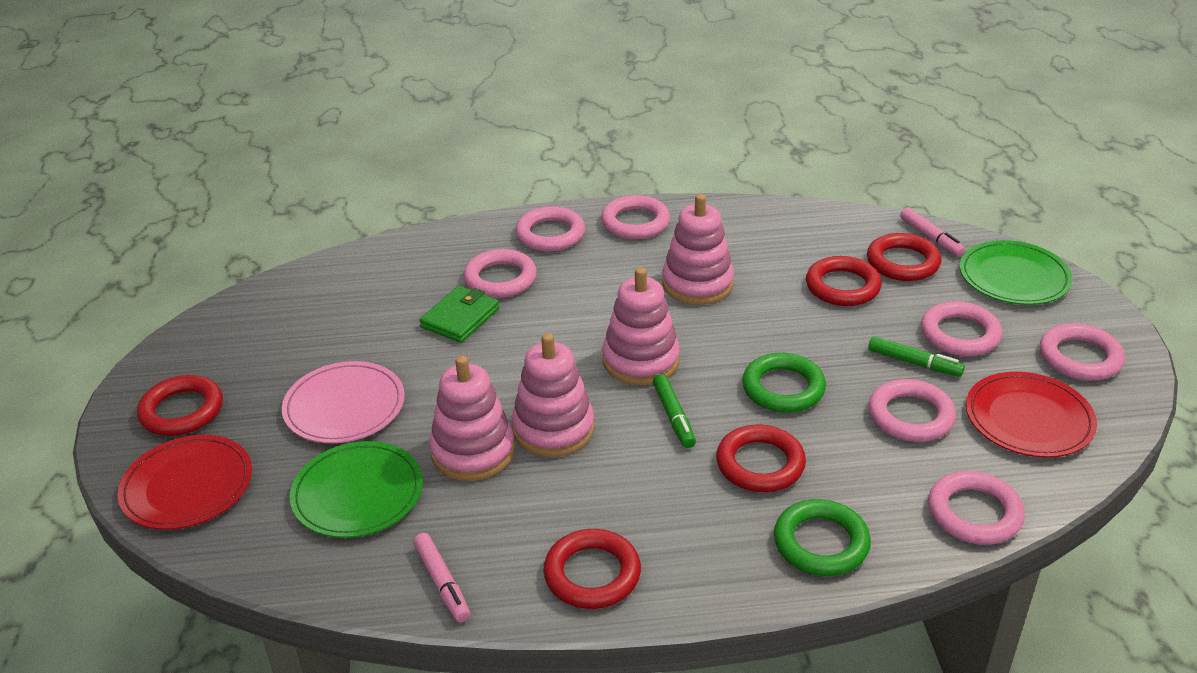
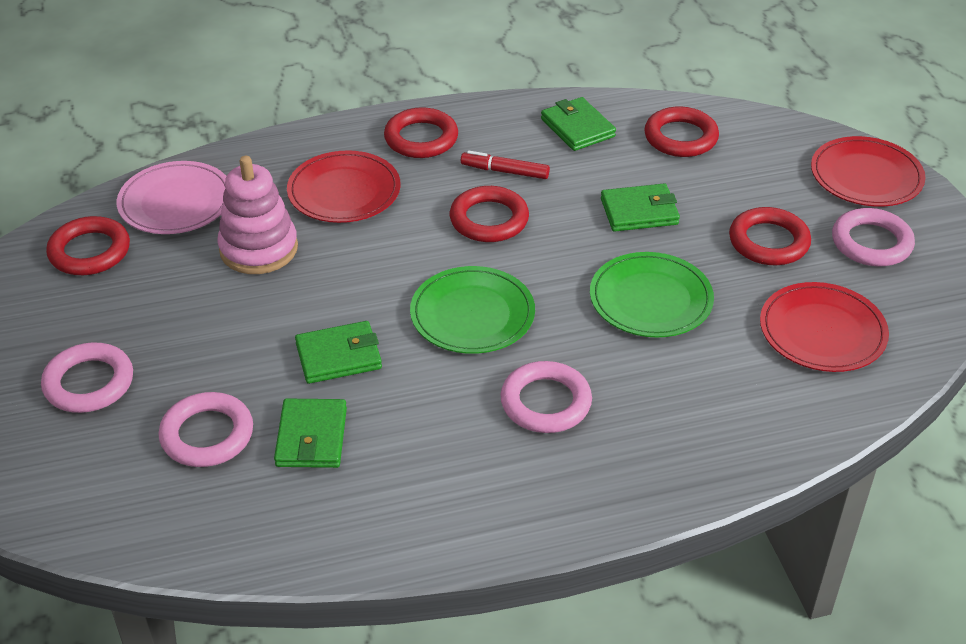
green marker: 2 -> 0
green ring: 2 -> 0
green wallet: 1 -> 4
pink marker: 2 -> 0
pink ring: 7 -> 4
pink stacking toy: 4 -> 1
red marker: 0 -> 1
red plate: 2 -> 3

